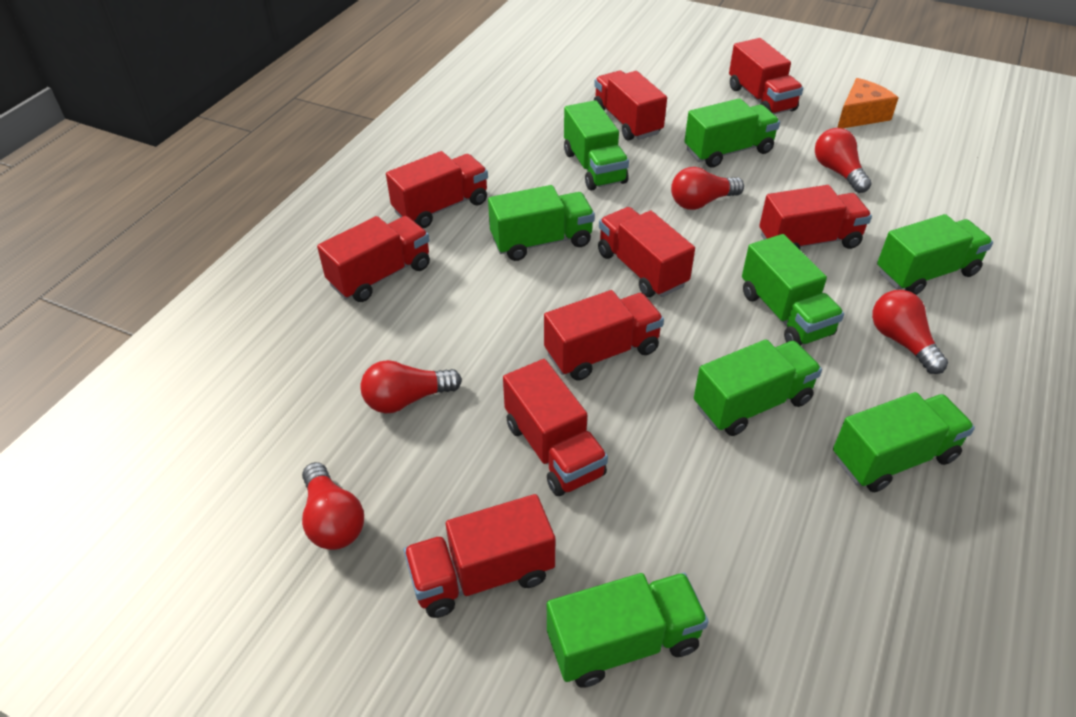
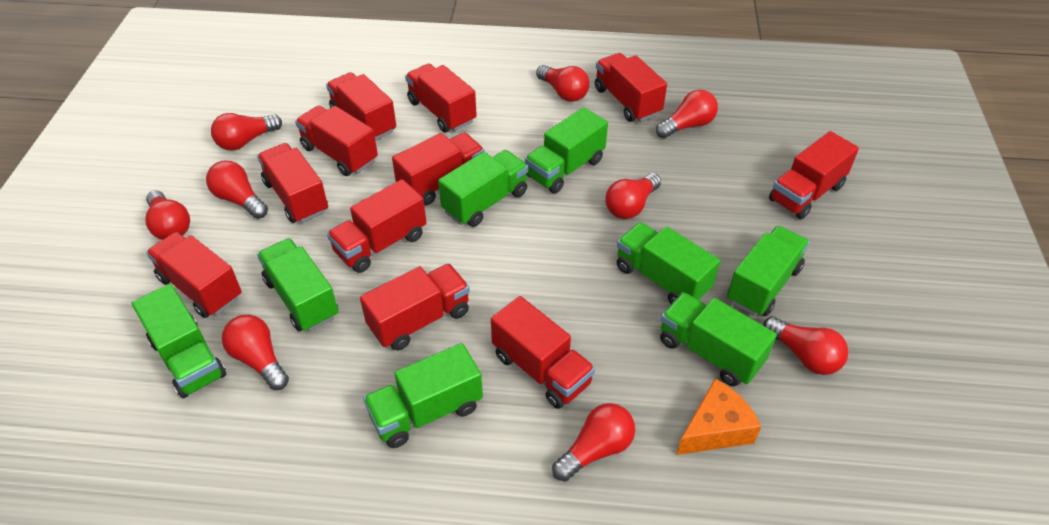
red light bulb: 5 -> 9
red truck: 9 -> 11

